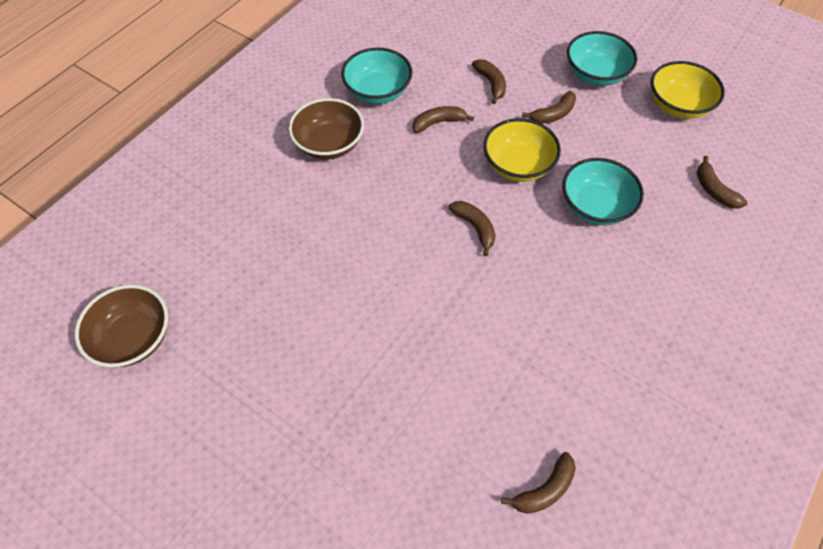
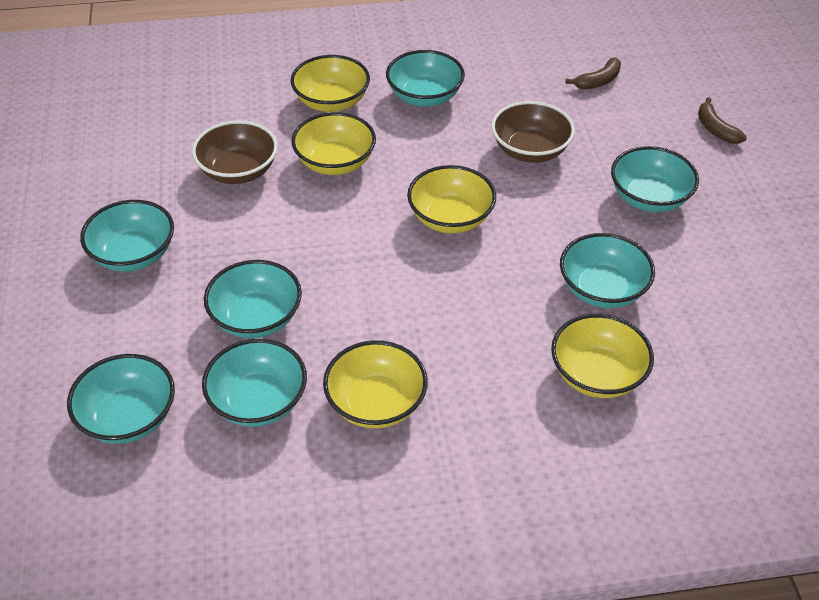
brown banana: 6 -> 2
turquoise bowl: 3 -> 7
yellow bowl: 2 -> 5

